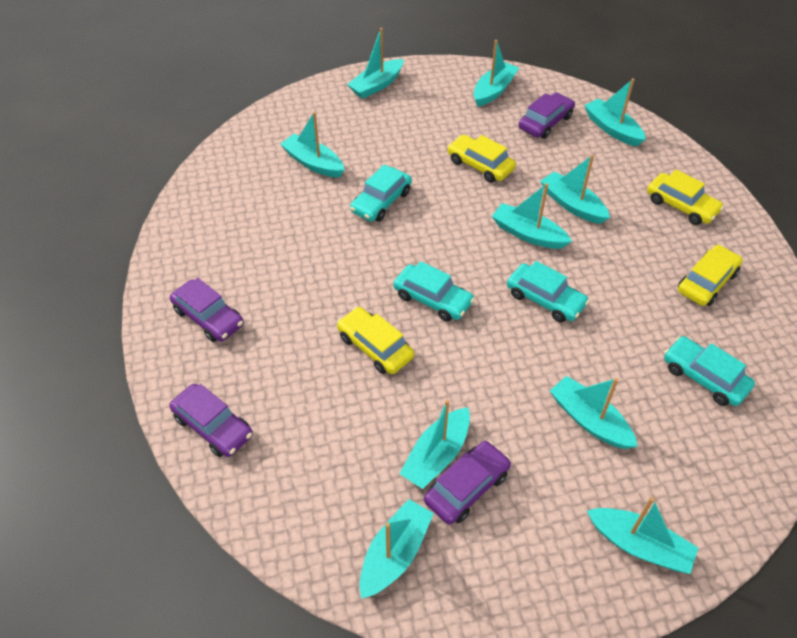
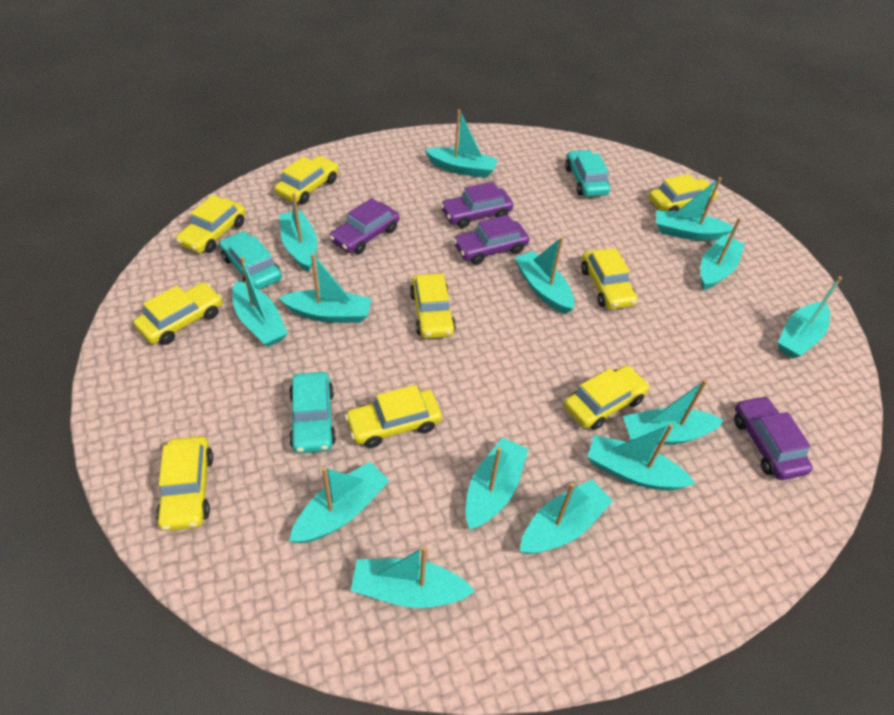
turquoise boat: 10 -> 14
turquoise car: 4 -> 3
yellow car: 4 -> 9

